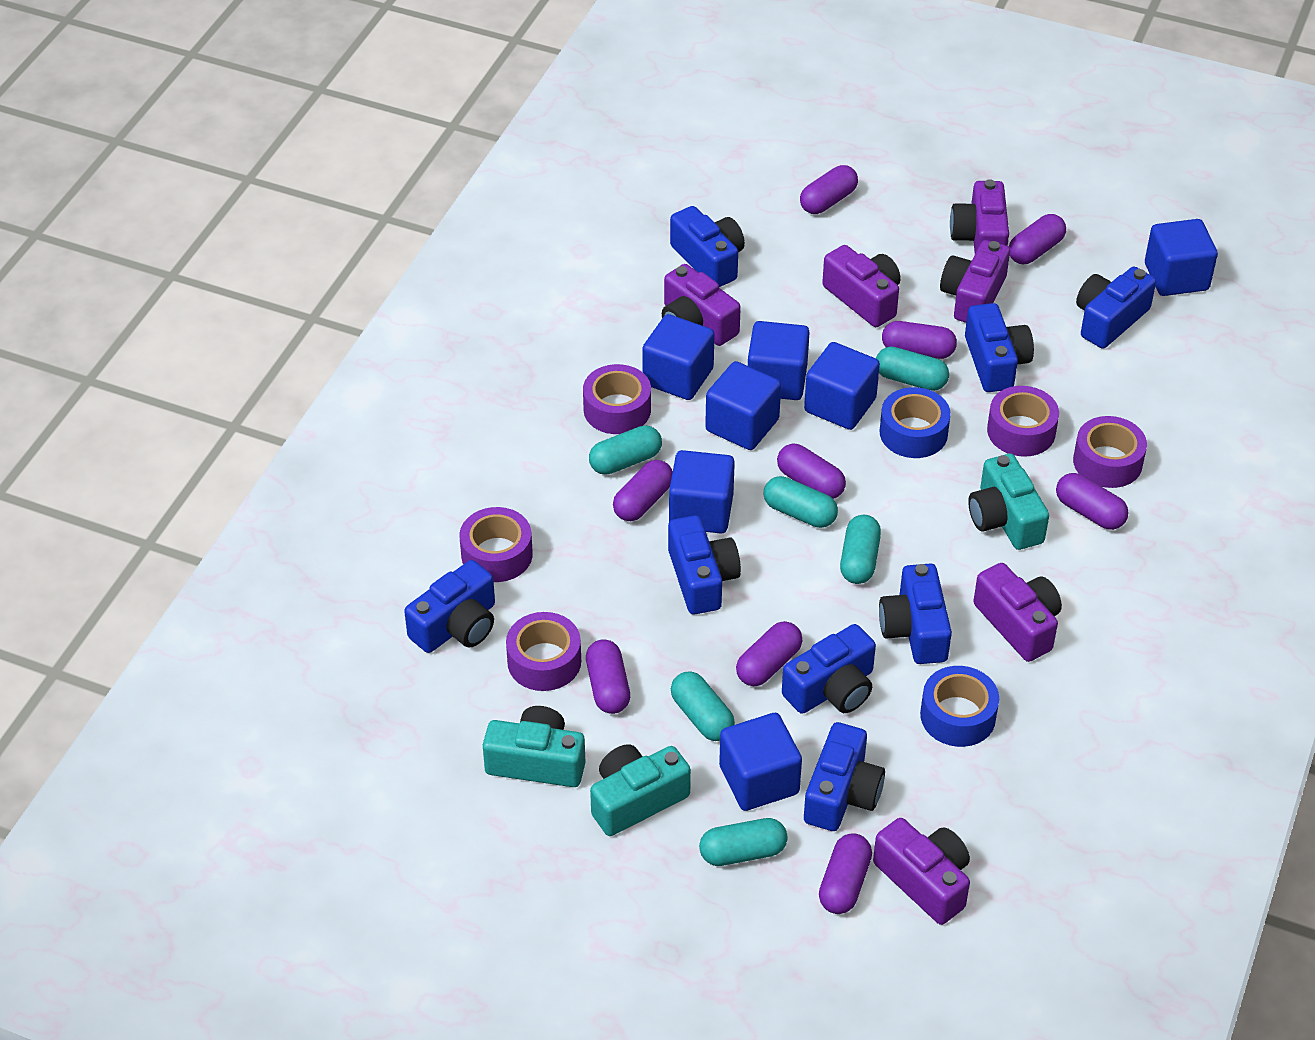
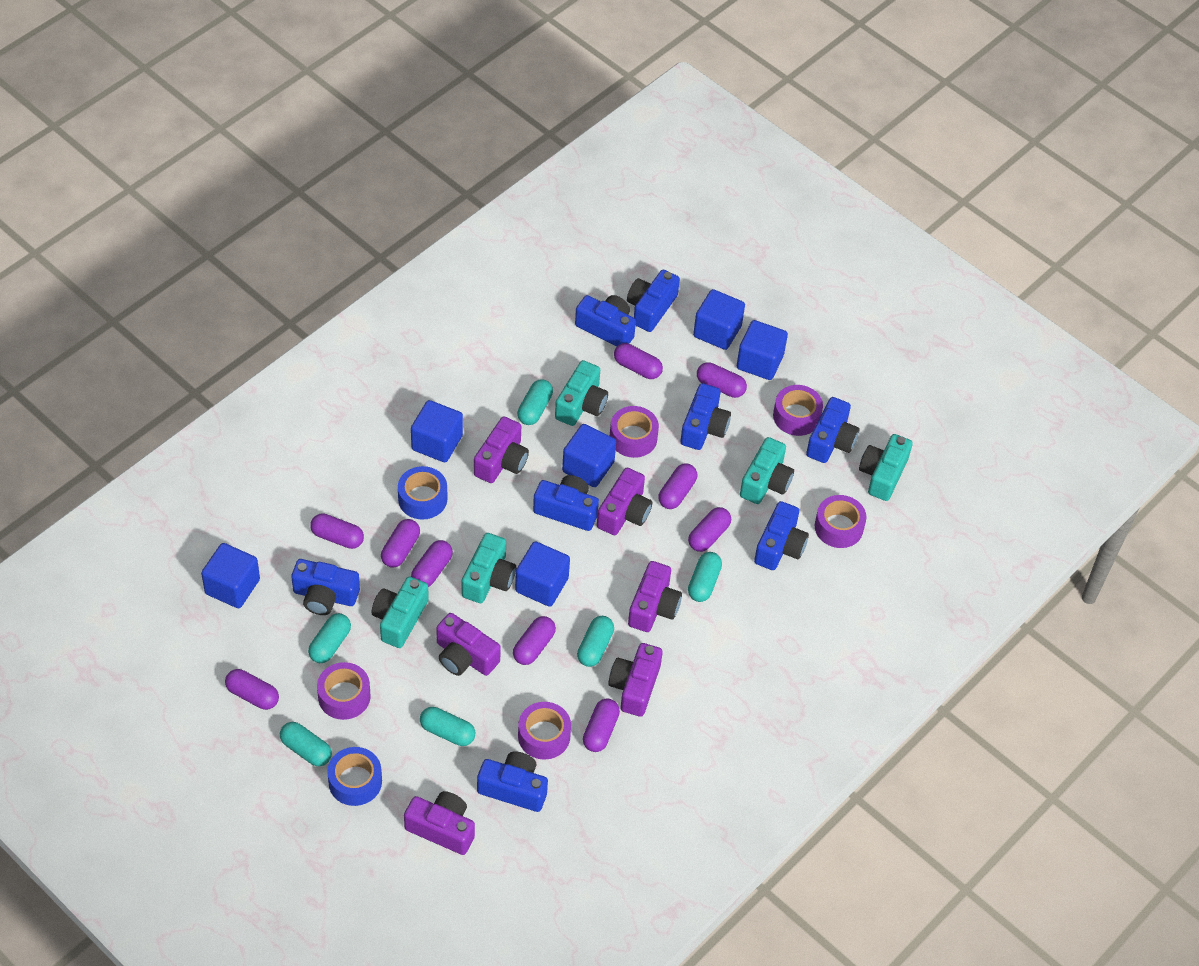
blue cube: 7 -> 6
purple capsule: 9 -> 10
turquoise camera: 3 -> 5

